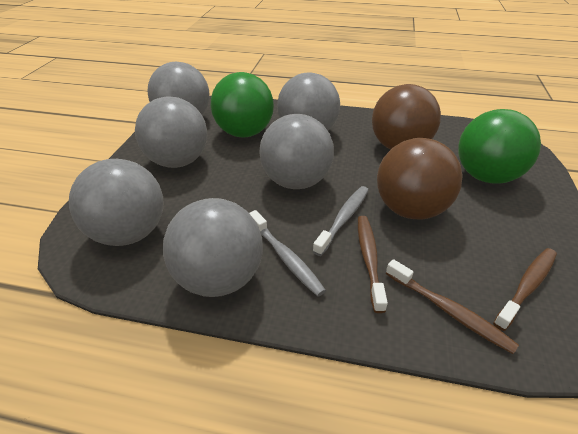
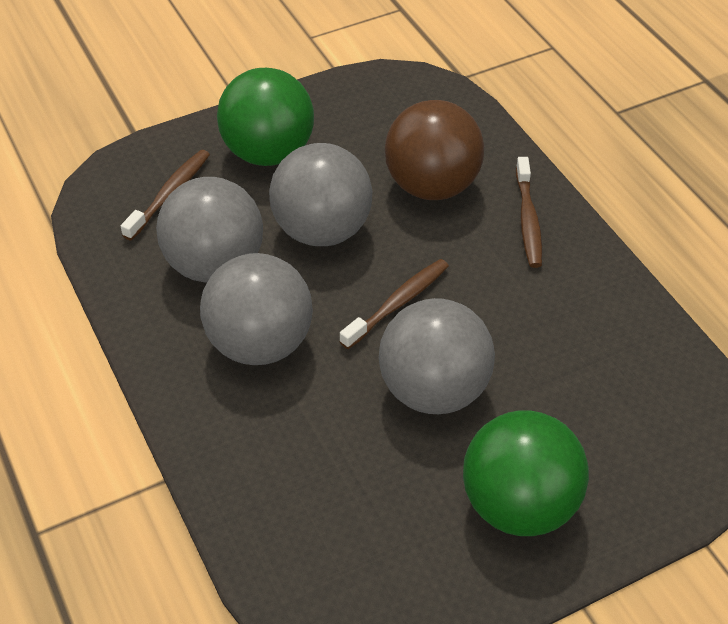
brown ball: 2 -> 1
grey ball: 6 -> 4
grey toothbrush: 2 -> 0

